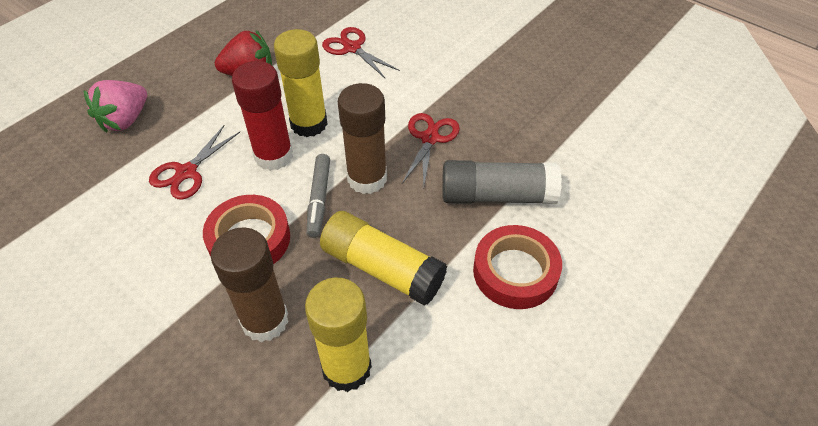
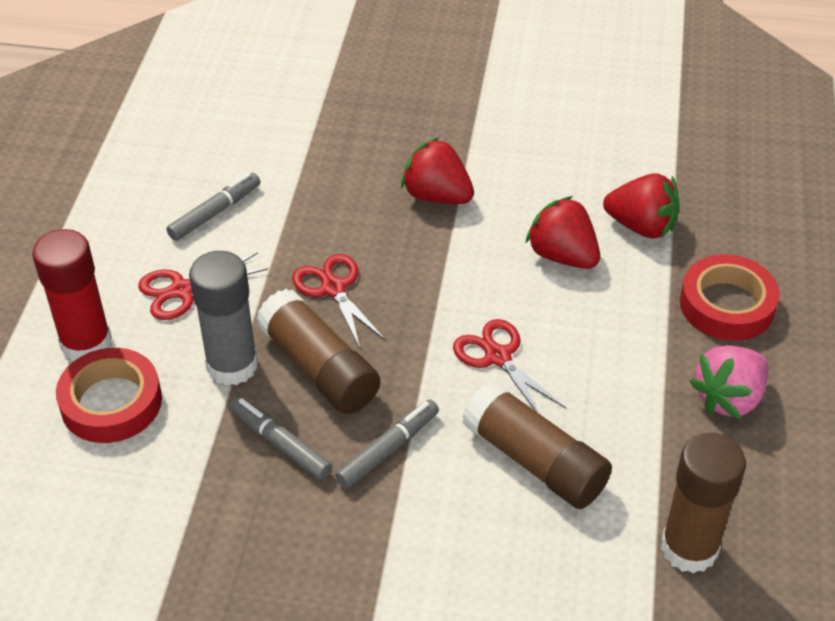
brown glue stick: 2 -> 3
grey marker: 1 -> 3
red strawberry: 1 -> 3
yellow glue stick: 3 -> 0

